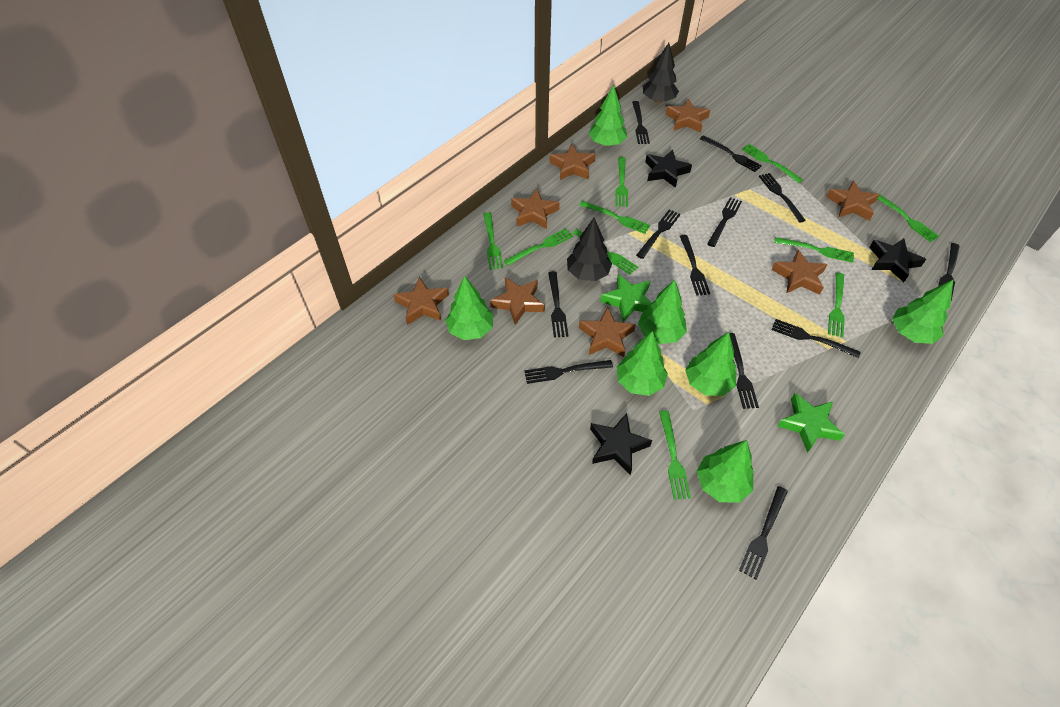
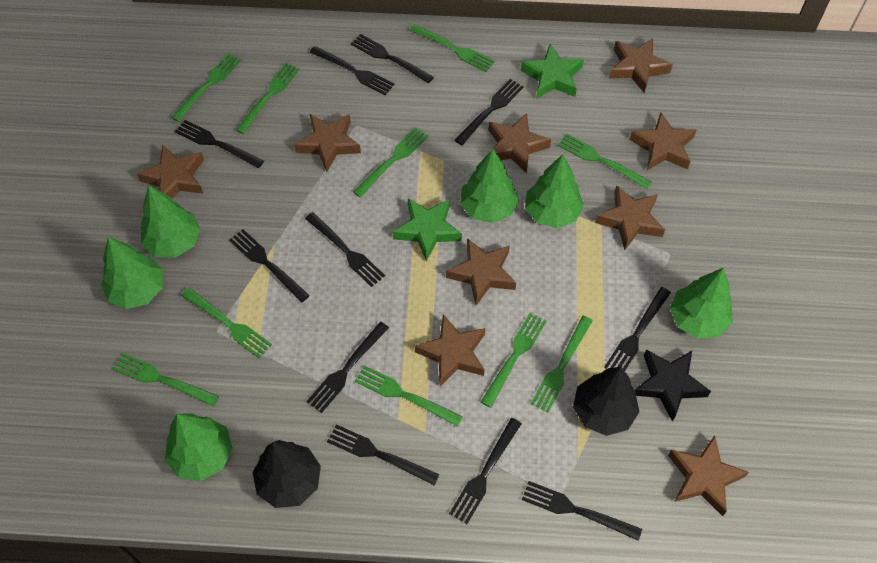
black fork: 12 -> 11
black star: 3 -> 1
brown star: 8 -> 9
green tree: 7 -> 6

